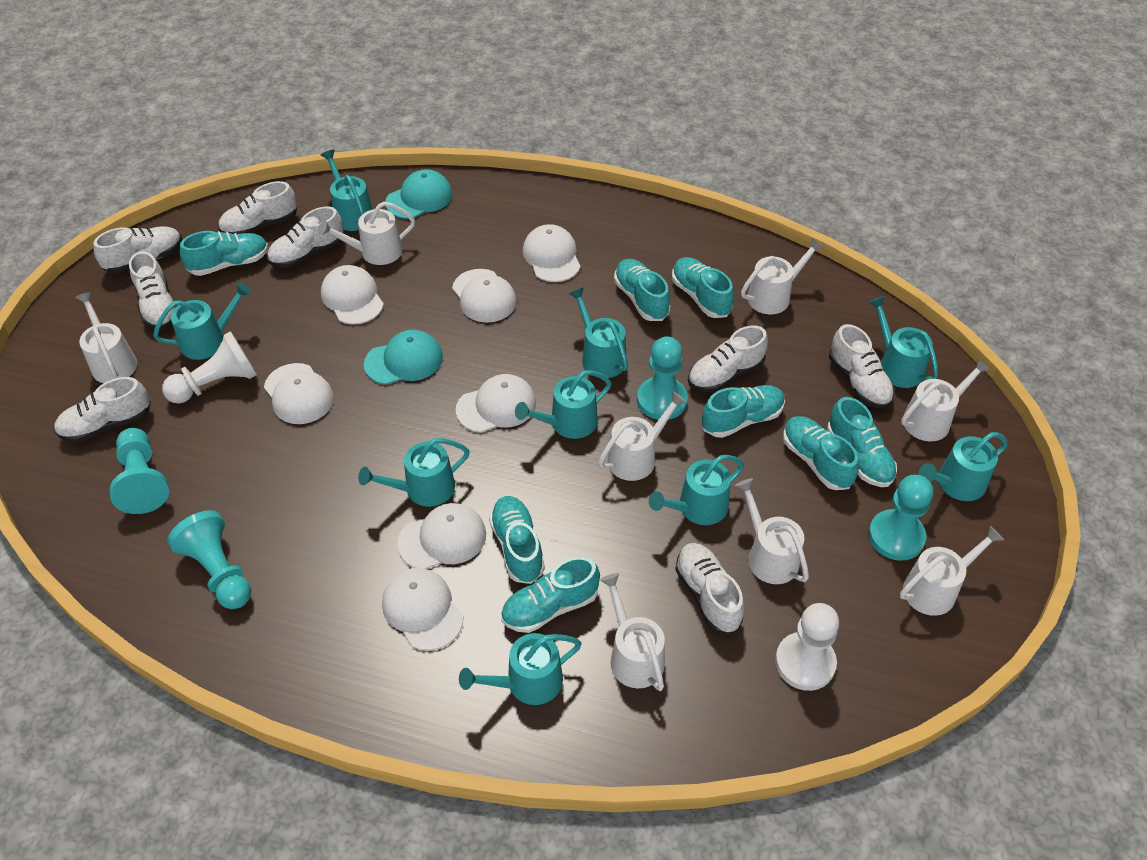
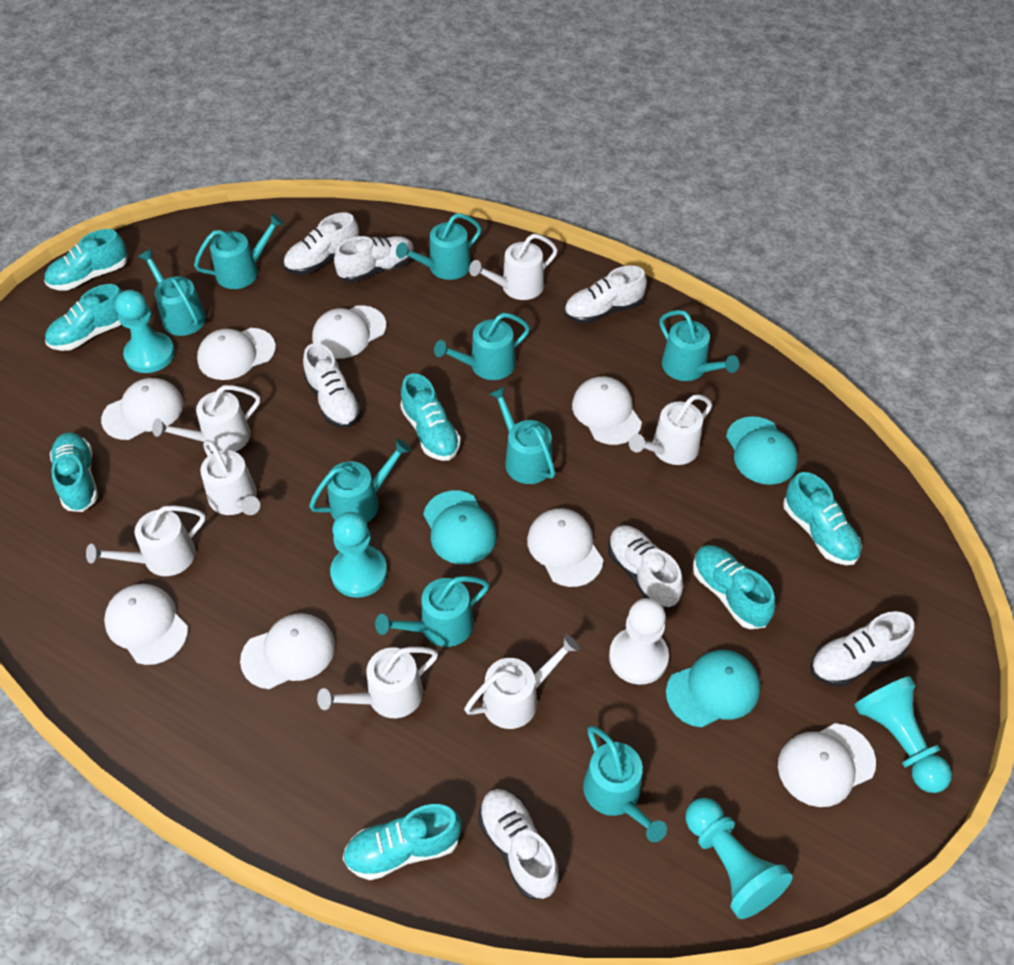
turquoise cap: 2 -> 3
turquoise shoe: 8 -> 7
white cap: 7 -> 8
white pawn: 2 -> 1
white shoe: 8 -> 7
white watering can: 8 -> 7

